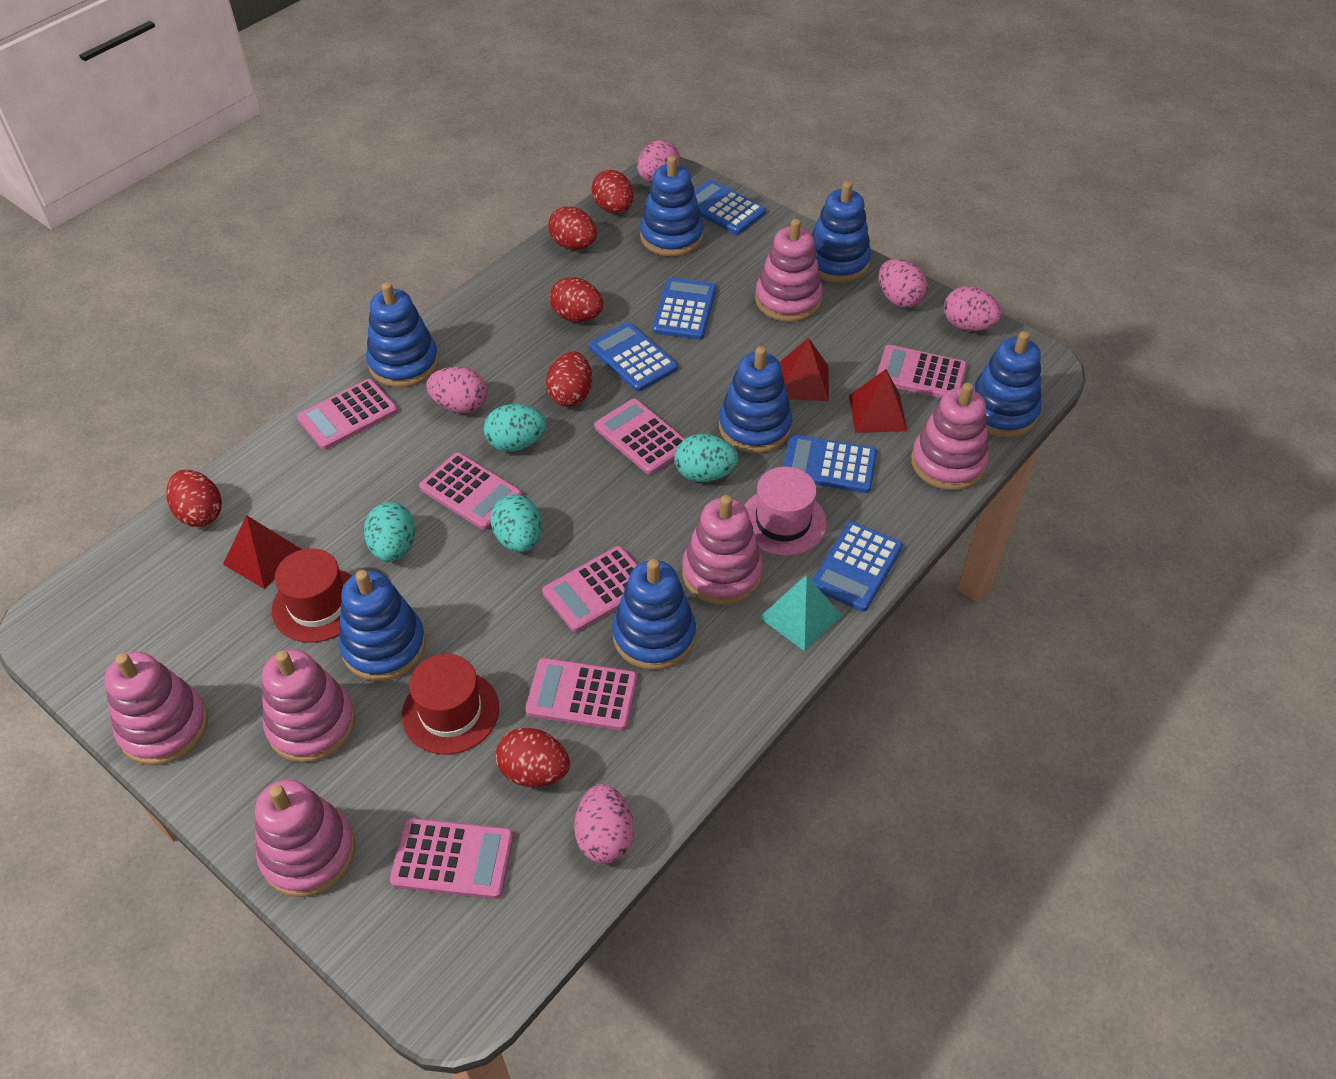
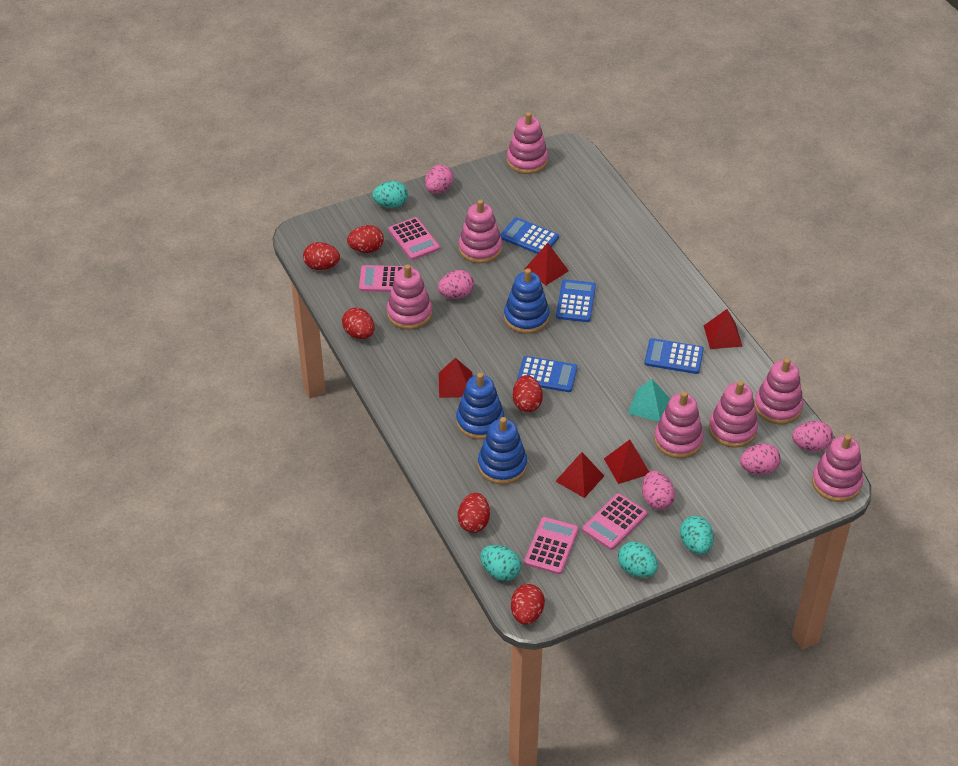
blue calculator: 5 -> 4
blue stacking toy: 7 -> 3
pink calculator: 7 -> 4
pink hat: 1 -> 0
pink stacking toy: 6 -> 7
red hat: 2 -> 0
red pyramid: 3 -> 5

